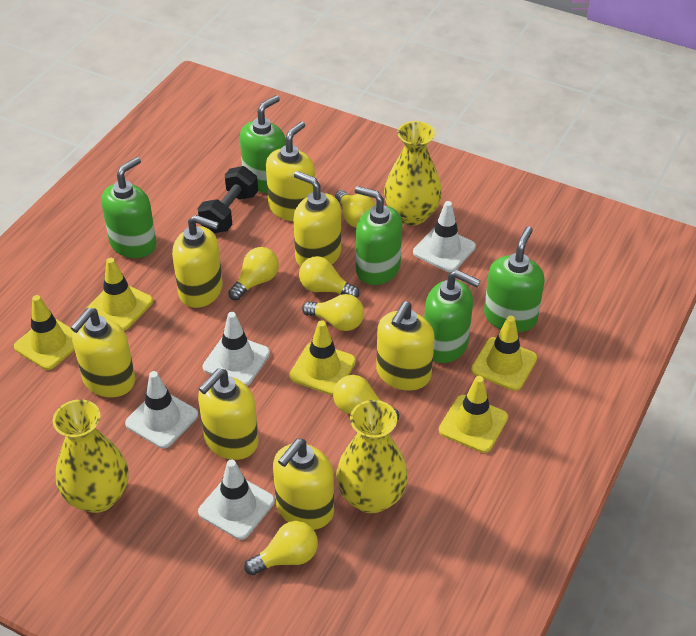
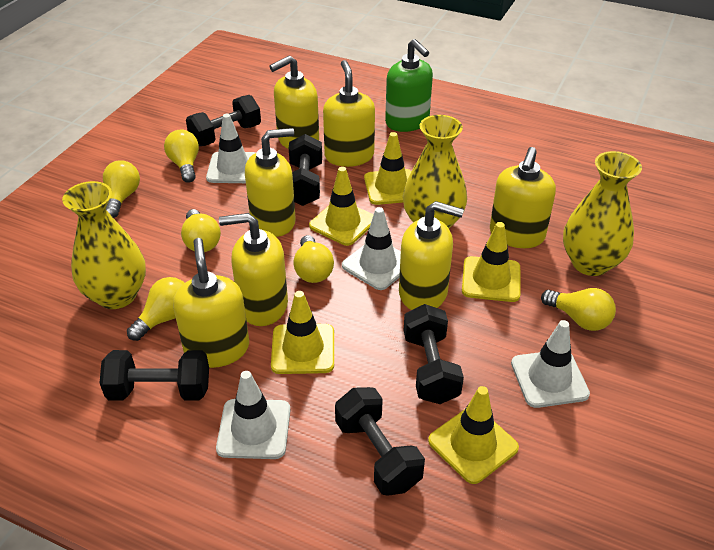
black dumbbell: 1 -> 5
green soap dispenser: 5 -> 1

